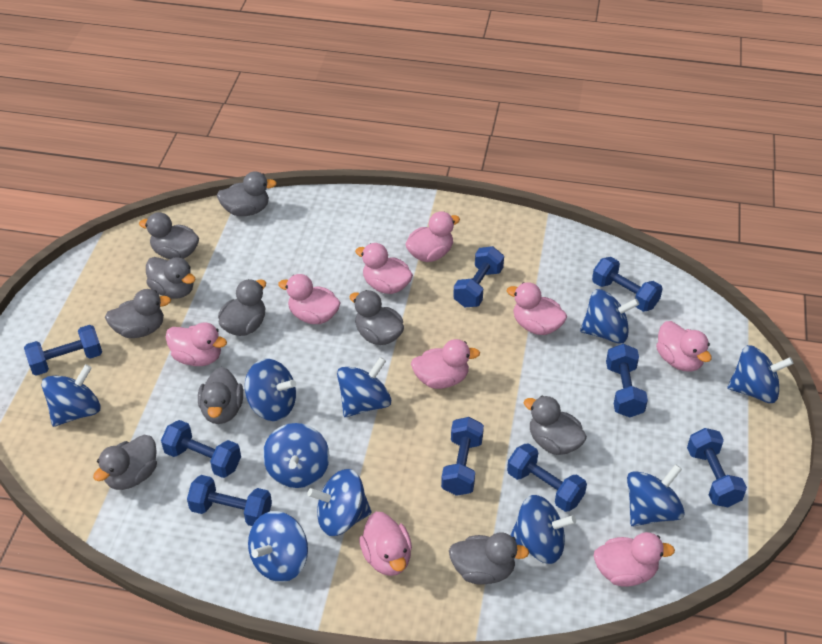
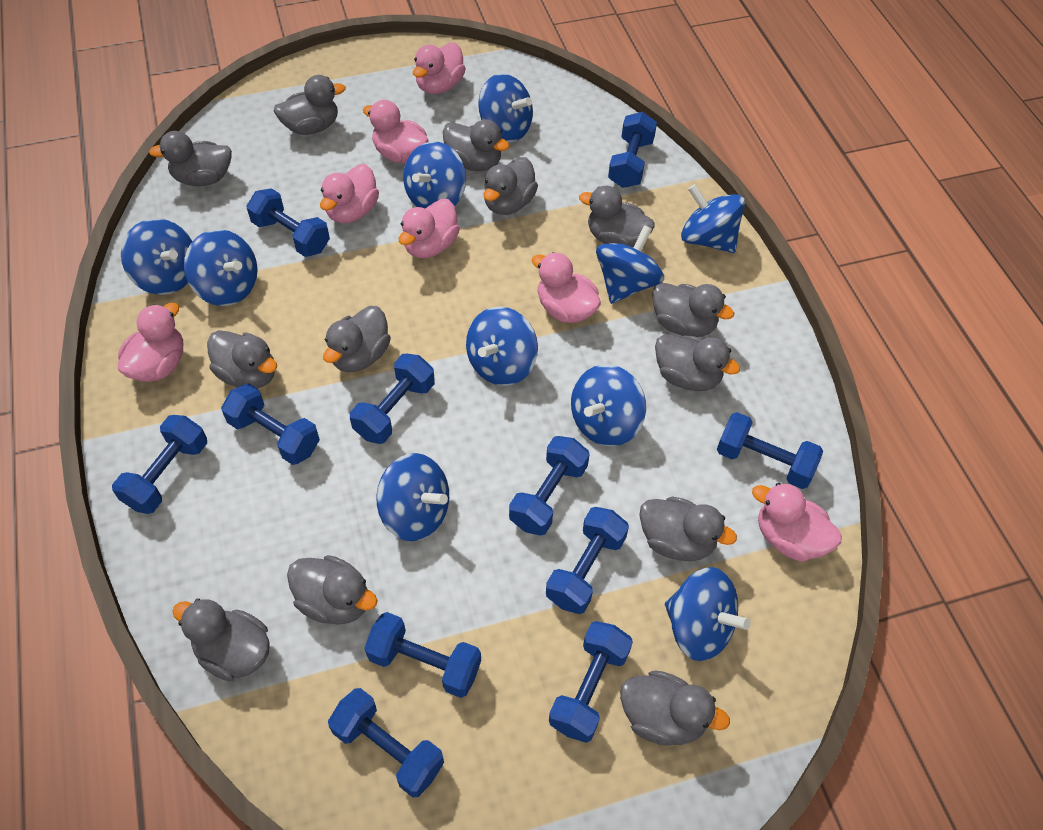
blue dumbbell: 9 -> 11
grey duck: 10 -> 13
pink duck: 9 -> 7

